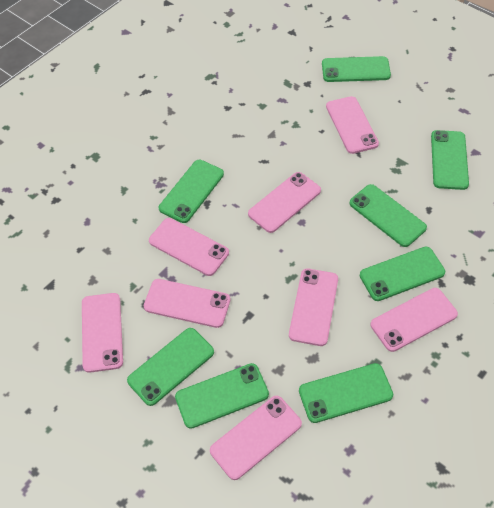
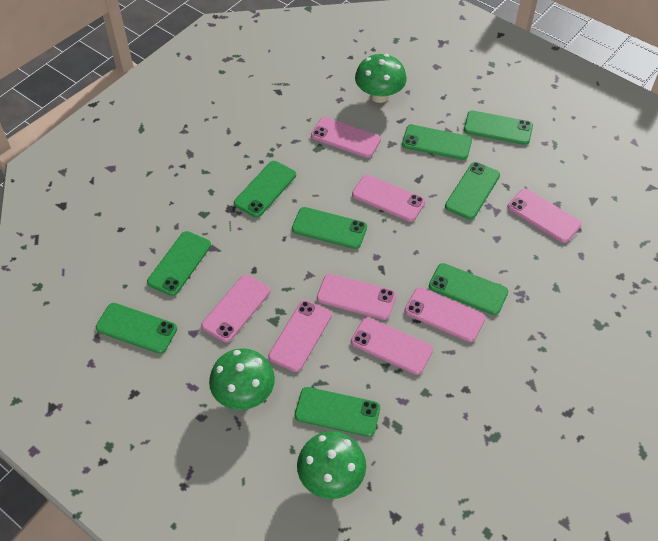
green mushroom: 0 -> 3
green phone: 8 -> 9

